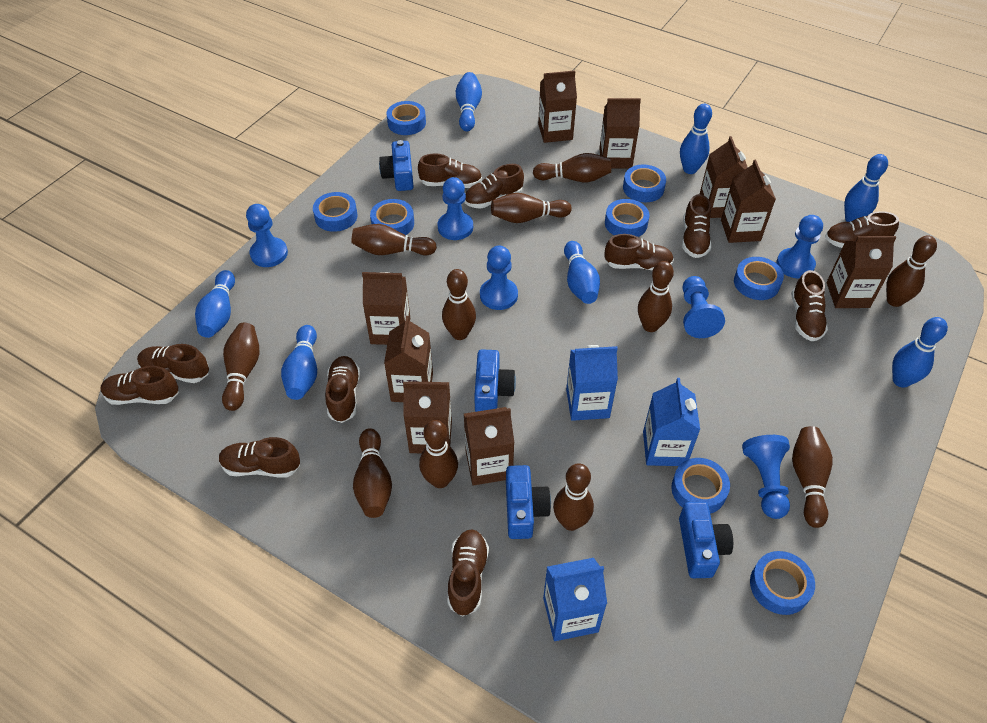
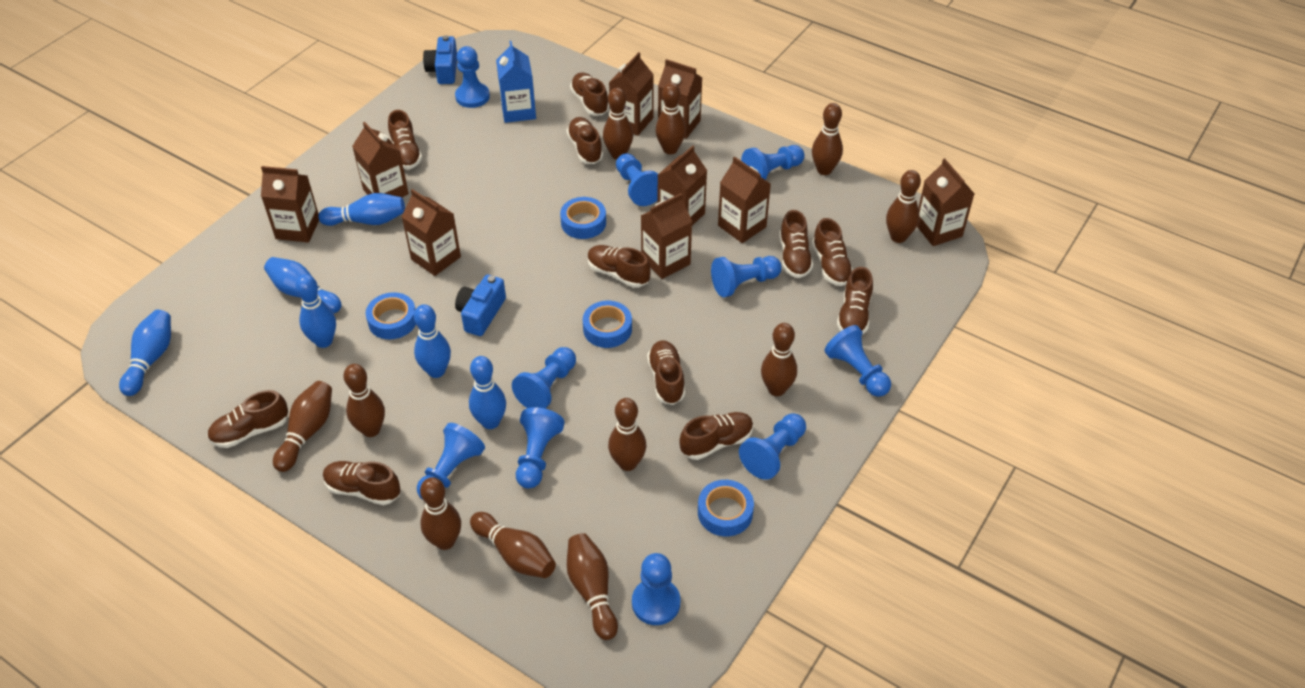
blue bowling pin: 7 -> 6
blue camera: 4 -> 2
blue carton: 3 -> 1
blue pawn: 6 -> 10
blue tape: 8 -> 4

